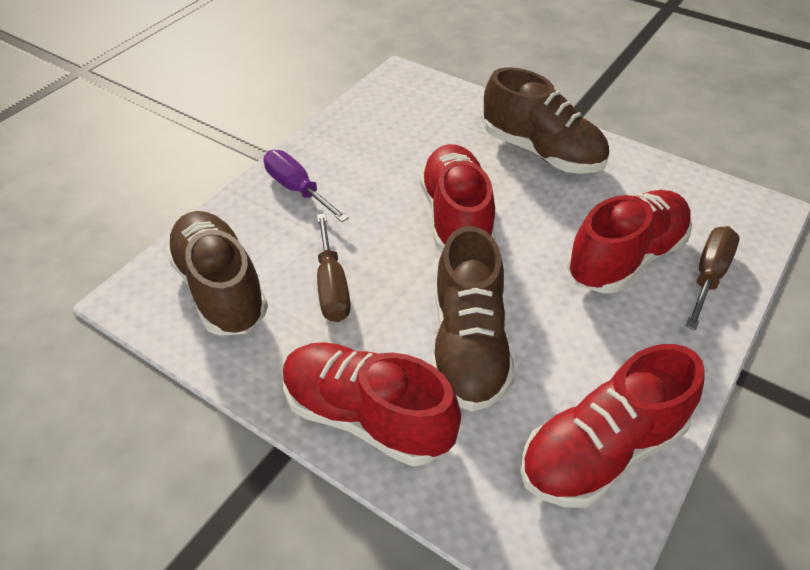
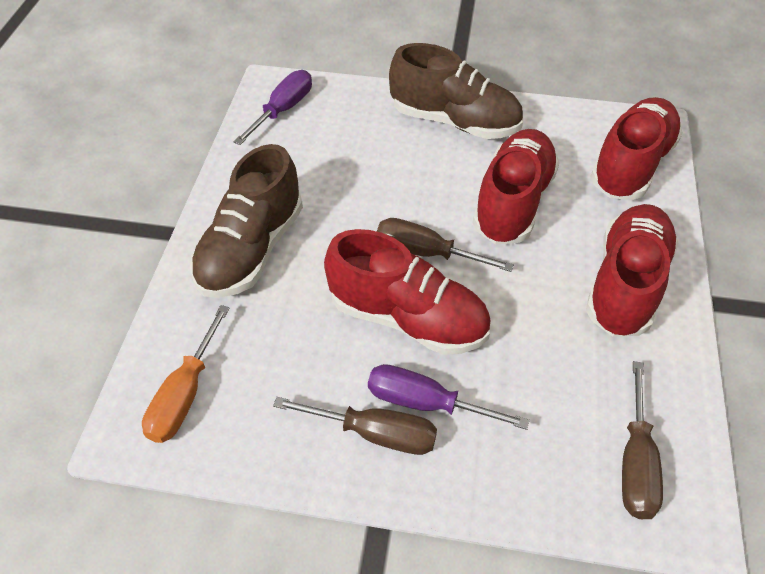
brown screwdriver: 2 -> 3
brown shoe: 3 -> 2
orange screwdriver: 0 -> 1
purple screwdriver: 1 -> 2

